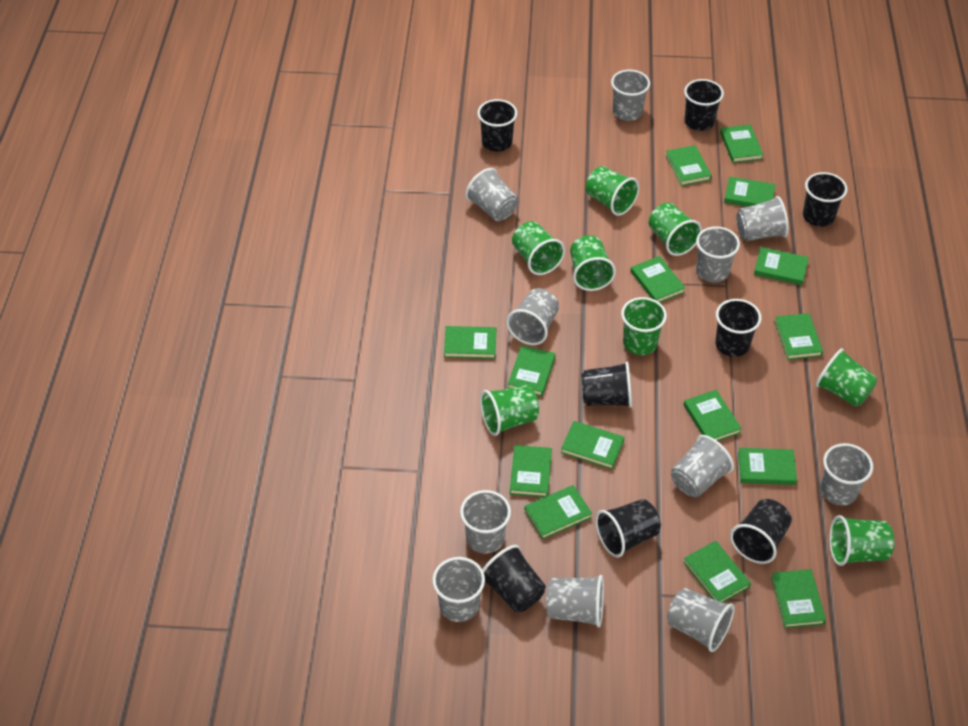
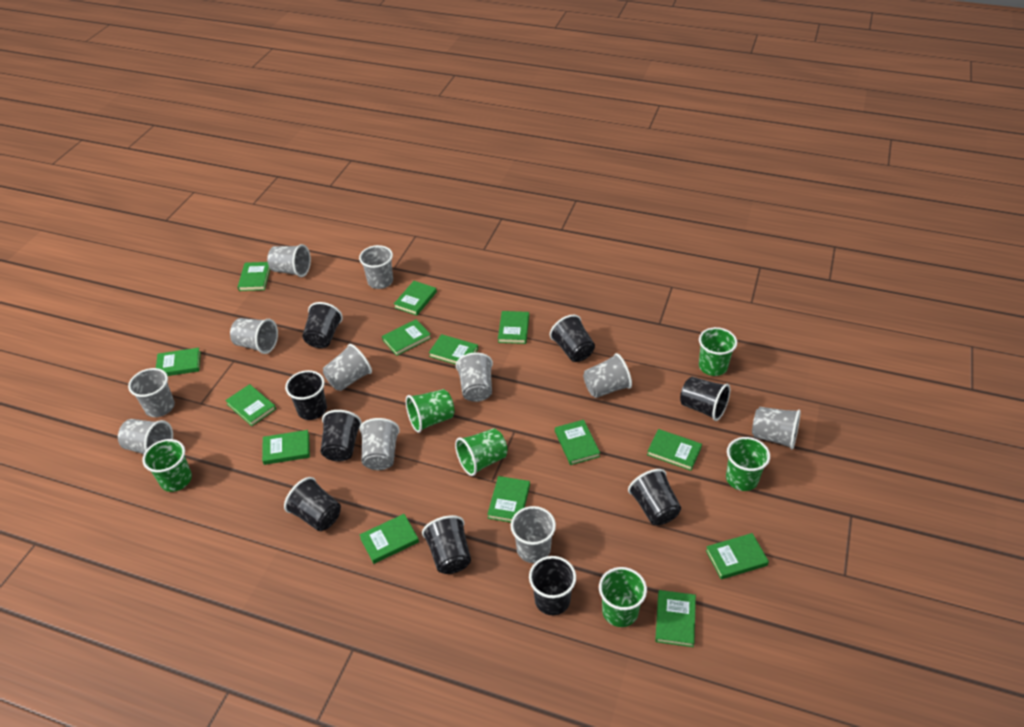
black cup: 8 -> 9
green book: 15 -> 14
green cup: 8 -> 6

